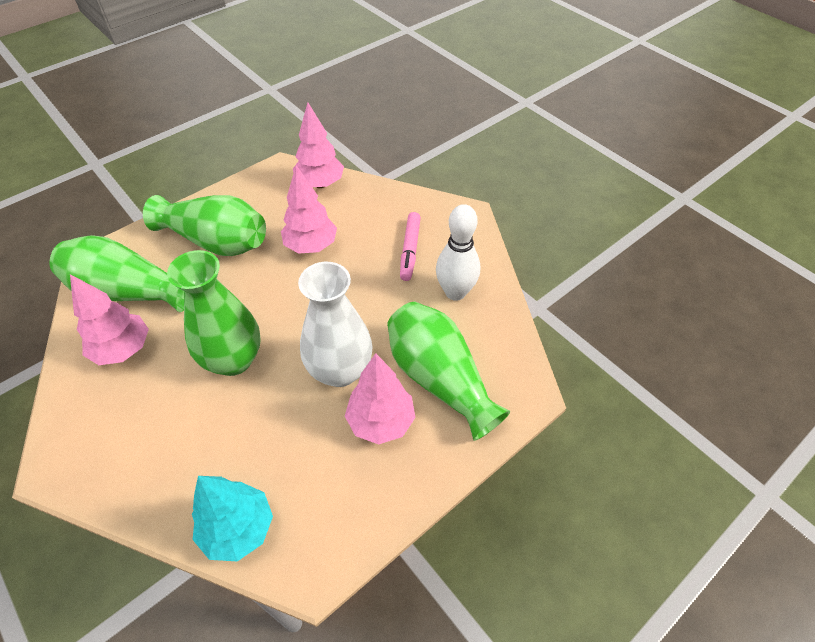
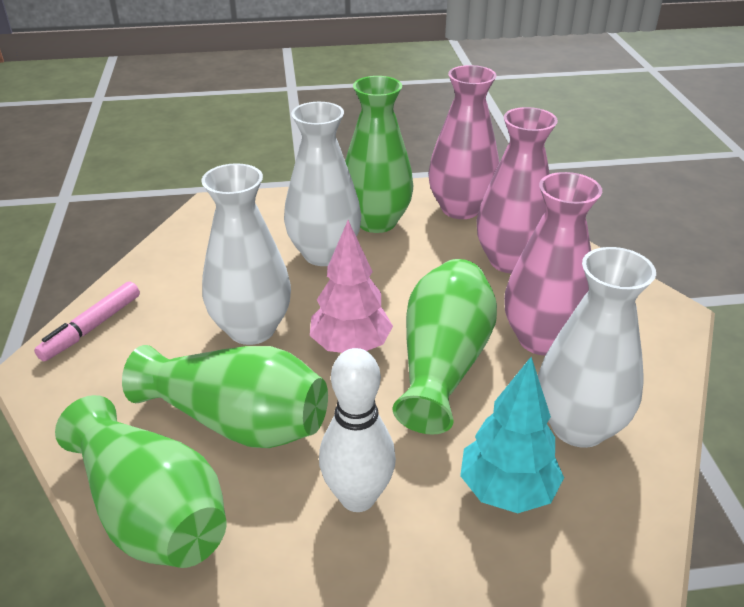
pink tree: 4 -> 1
pink vase: 0 -> 3
white vase: 1 -> 3

